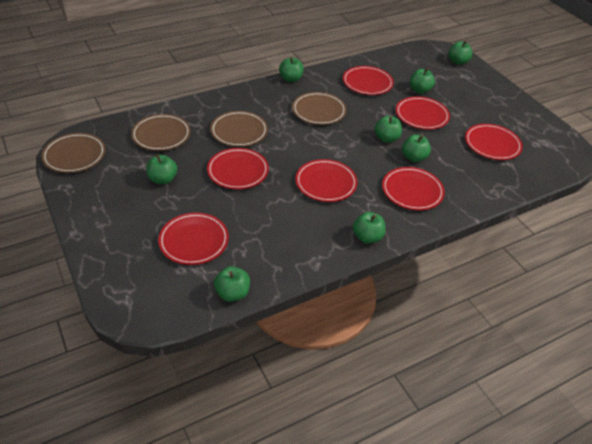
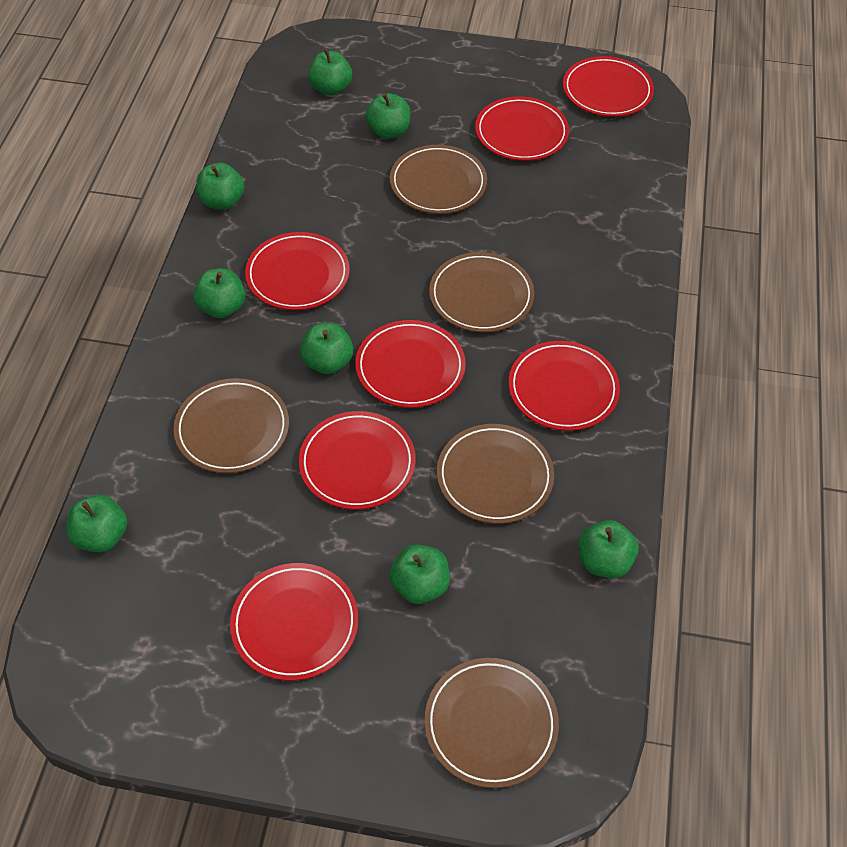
brown plate: 4 -> 5

